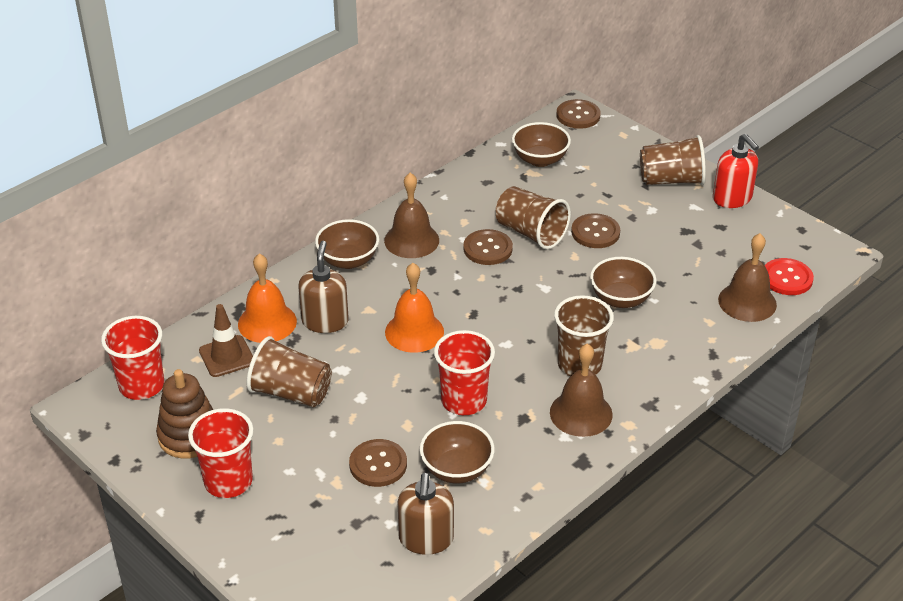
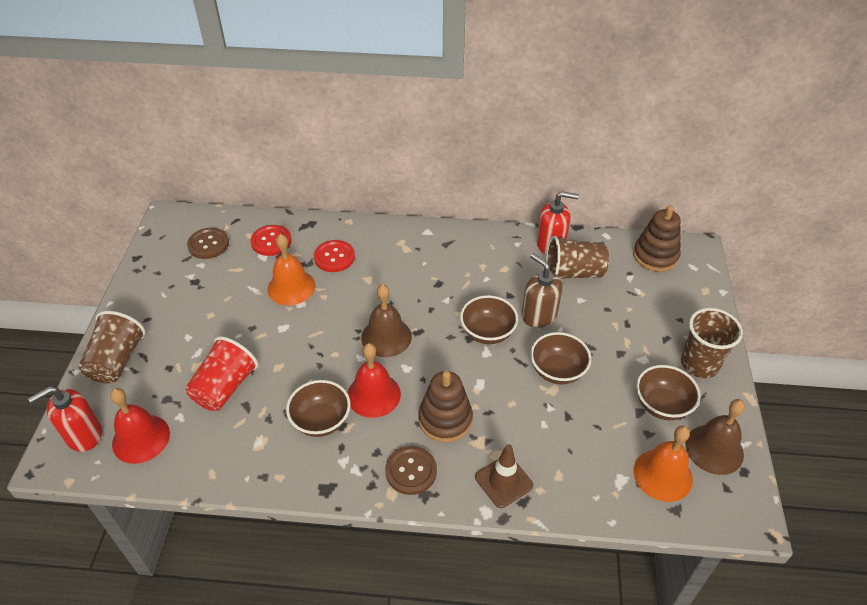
brown bell: 3 -> 2
brown button: 4 -> 2
brown cup: 4 -> 3
brown soap dispenser: 2 -> 1
brown stacking toy: 1 -> 2
red bell: 0 -> 2
red button: 1 -> 2
red cup: 3 -> 1
red soap dispenser: 1 -> 2

